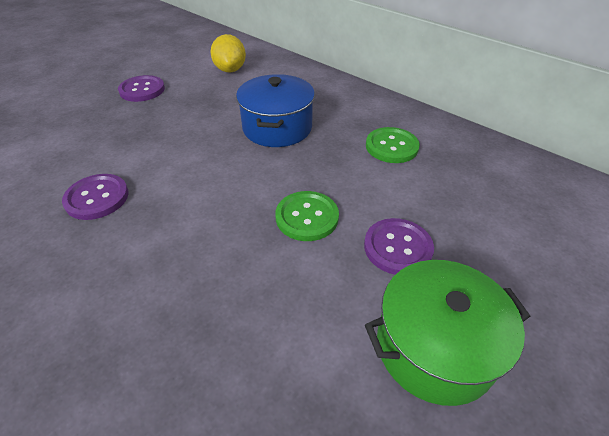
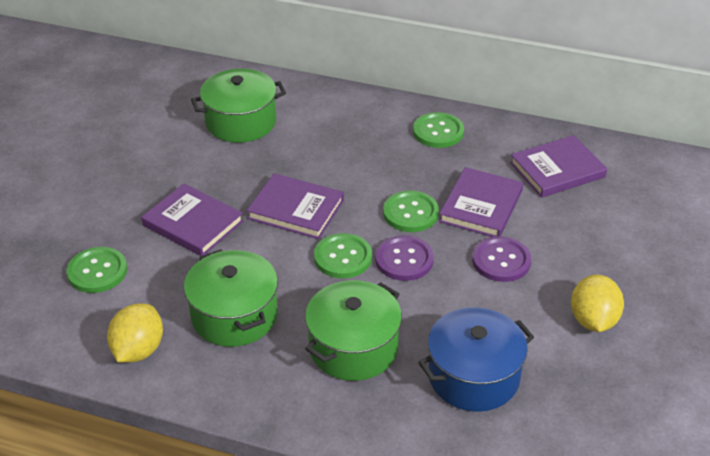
green button: 2 -> 4
green pot: 1 -> 3
purple book: 0 -> 4
purple button: 3 -> 2
yellow lemon: 1 -> 2

